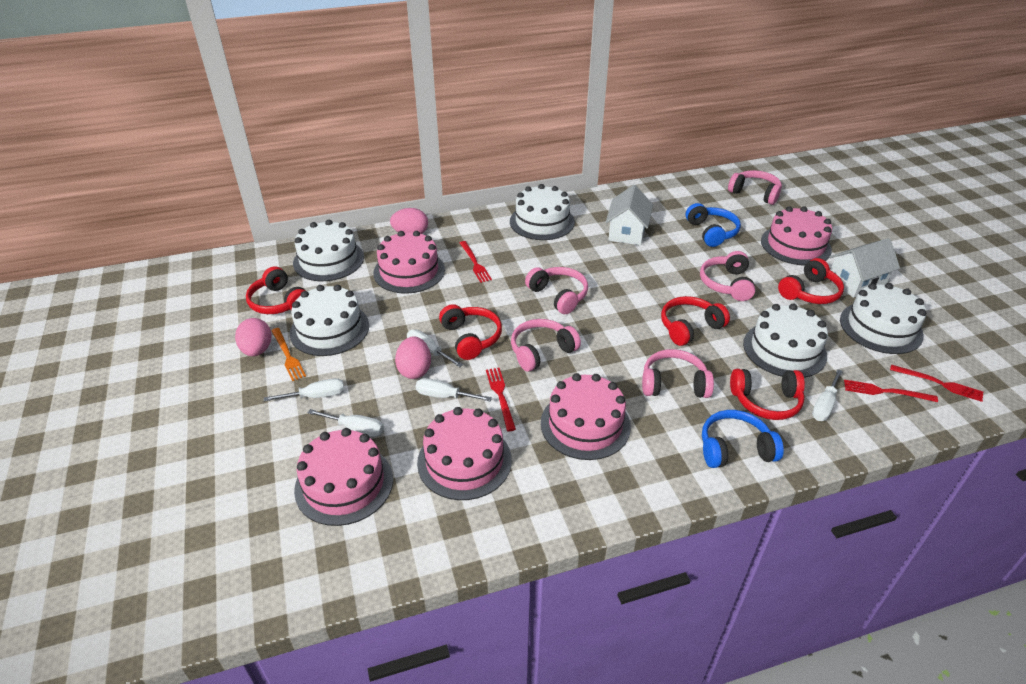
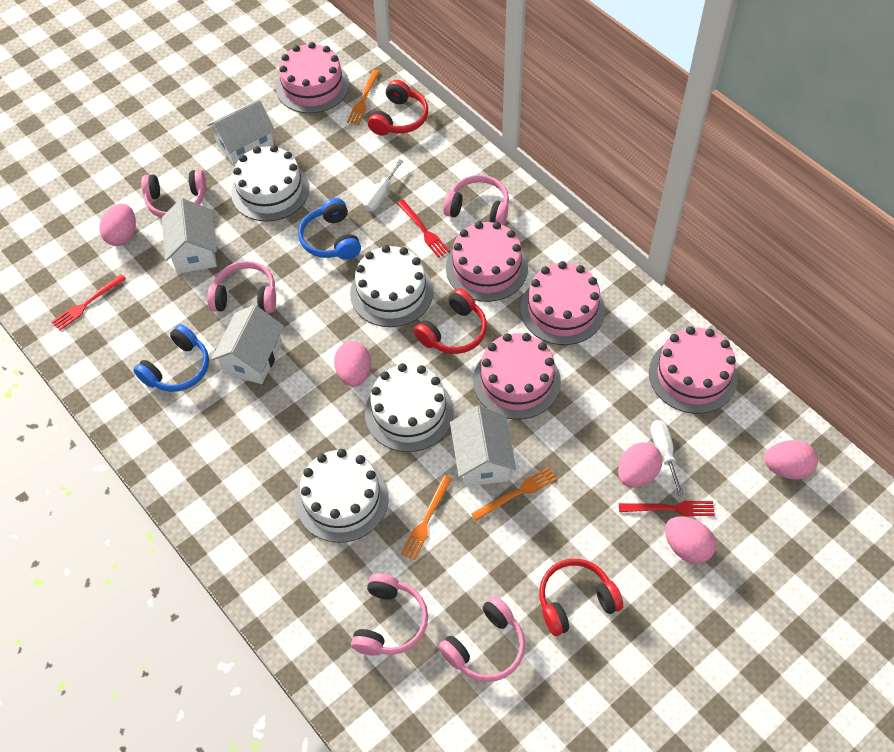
orange fork: 1 -> 3
pink egg: 3 -> 5
red fork: 4 -> 3
red headphones: 5 -> 3
white cake: 5 -> 4
white house: 2 -> 4
white screwdriver: 5 -> 2

